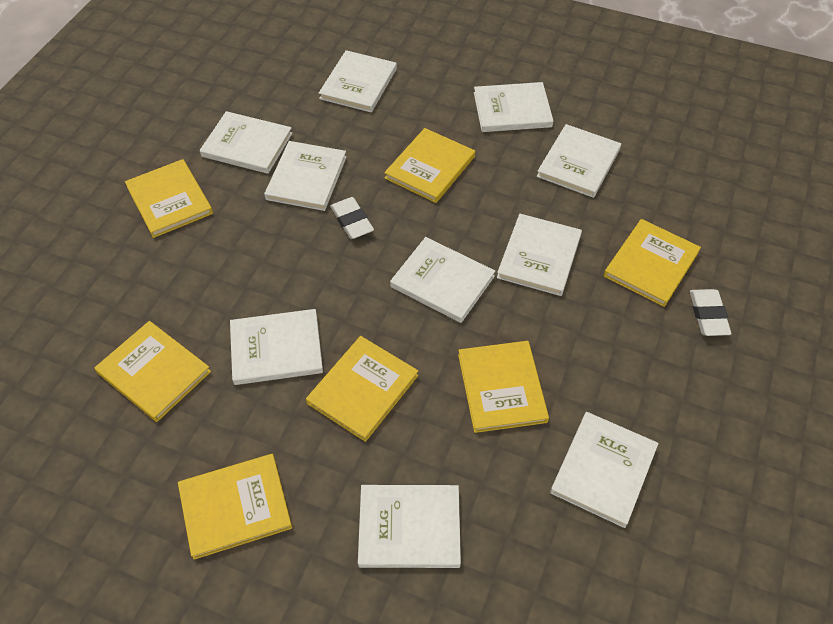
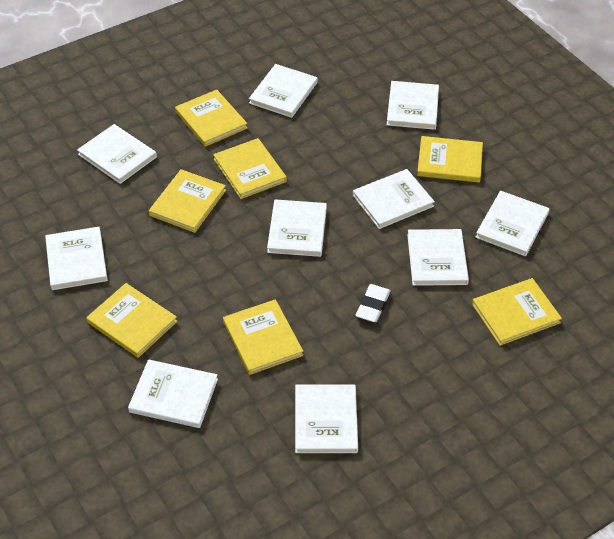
white eraser: 2 -> 1

